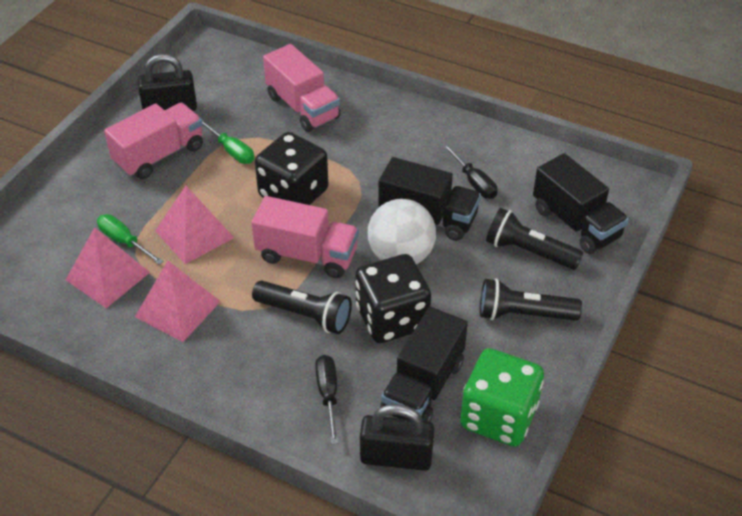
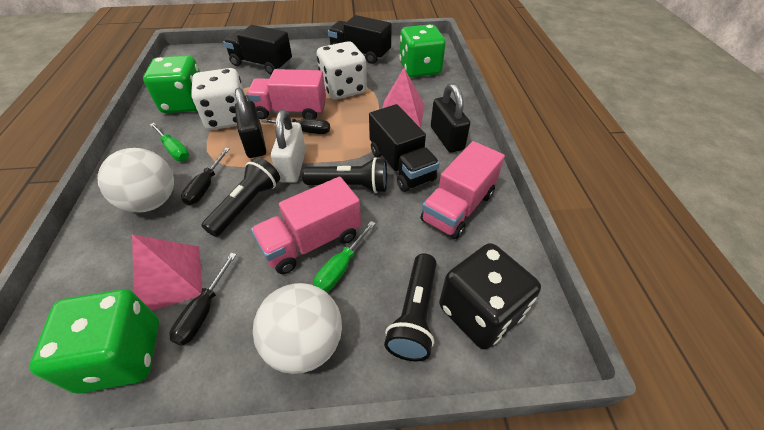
black dice: 2 -> 1
black screwdriver: 2 -> 3
green dice: 1 -> 3
pink pyramid: 3 -> 2
white ball: 1 -> 2
white dice: 0 -> 2
white padlock: 0 -> 1

